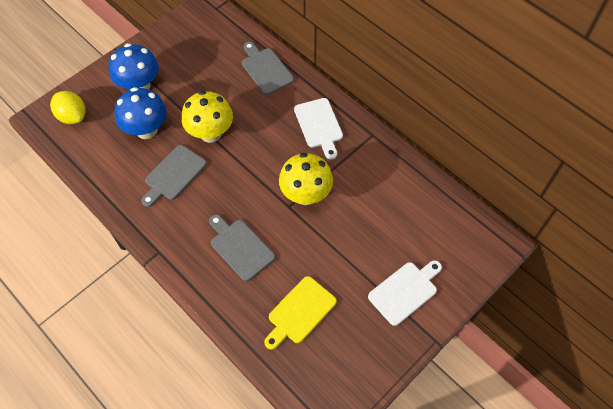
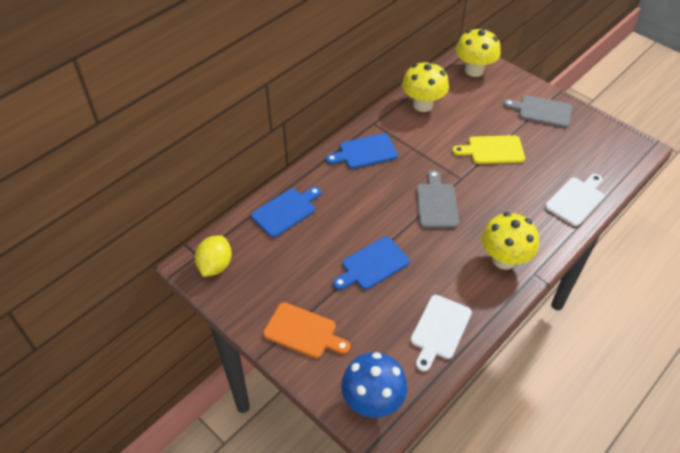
blue cutting board: 0 -> 3
blue mushroom: 2 -> 1
grey cutting board: 3 -> 2
orange cutting board: 0 -> 1
yellow mushroom: 2 -> 3

